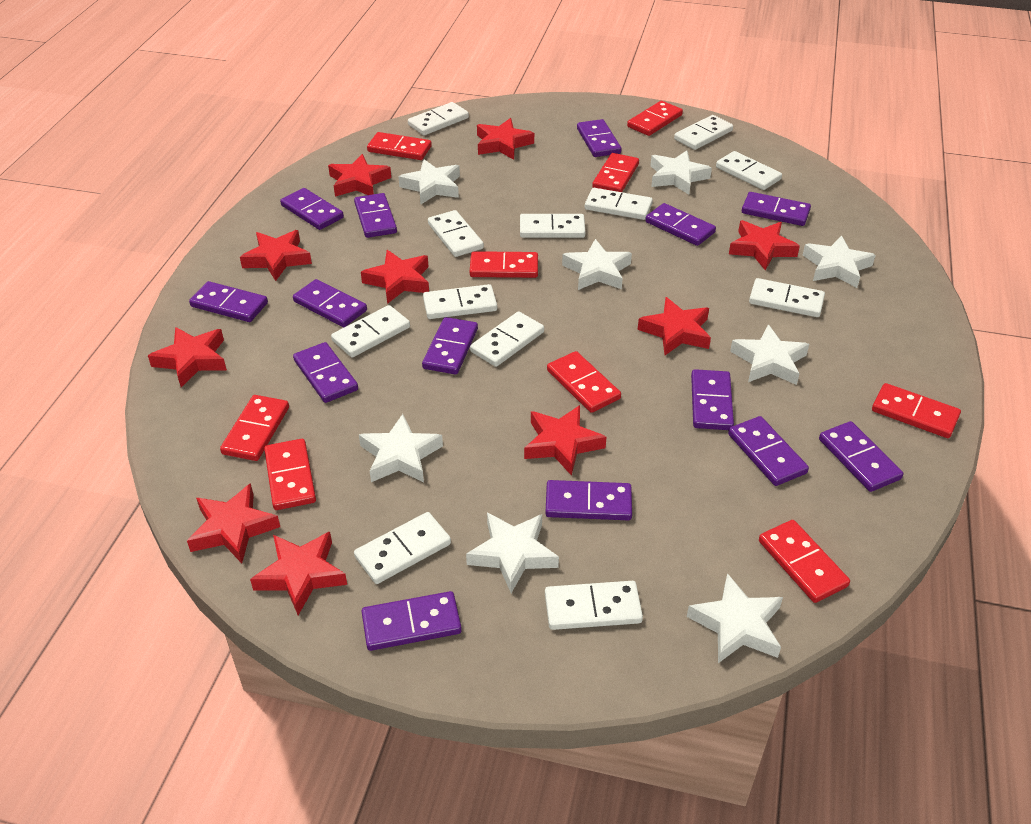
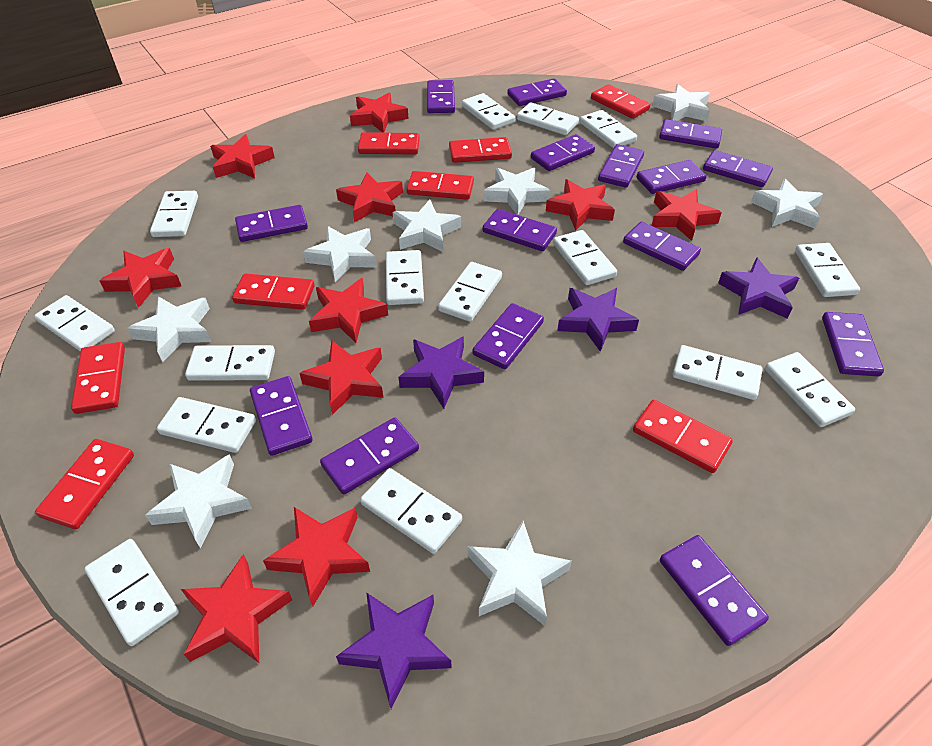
purple domino: 14 -> 15
purple star: 0 -> 4
red domino: 9 -> 8
white domino: 12 -> 15

